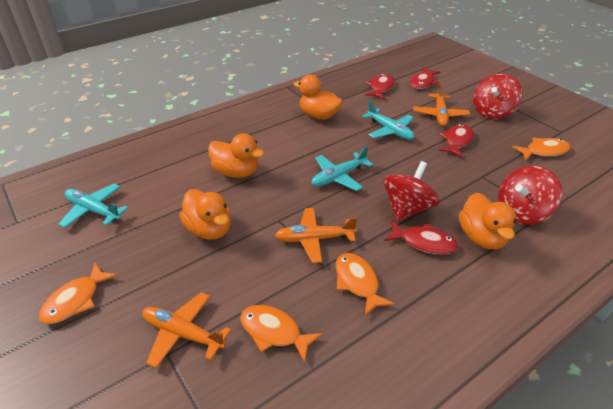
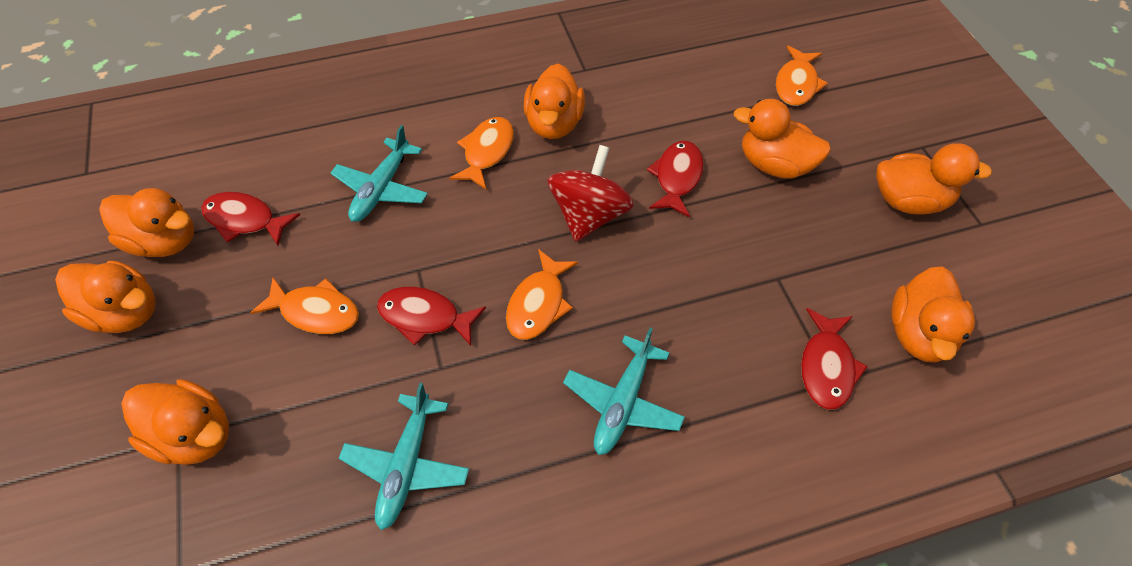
orange duck: 4 -> 7
orange plane: 3 -> 0
red spinning top: 3 -> 1

